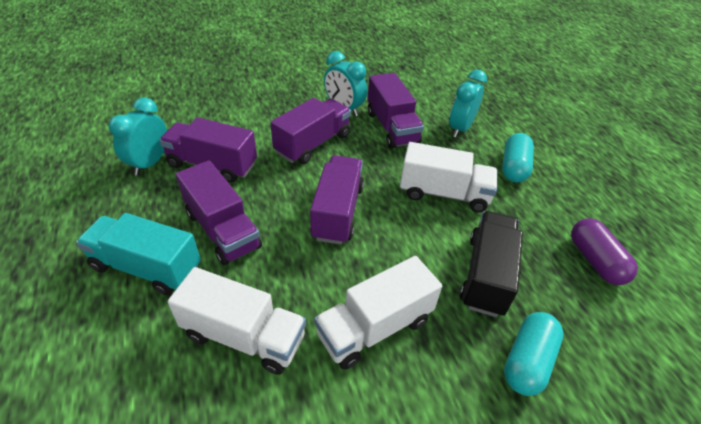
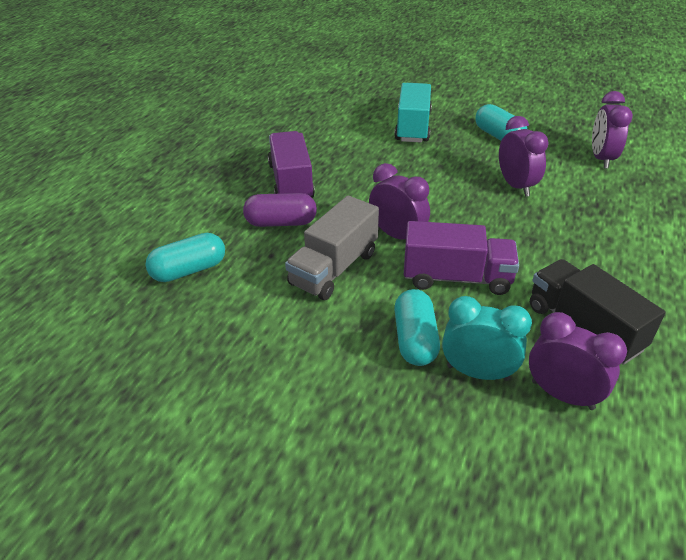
grey truck: 0 -> 1
purple clock: 0 -> 4
purple truck: 5 -> 2
turquoise capsule: 2 -> 3
turquoise clock: 3 -> 1
white truck: 3 -> 0

